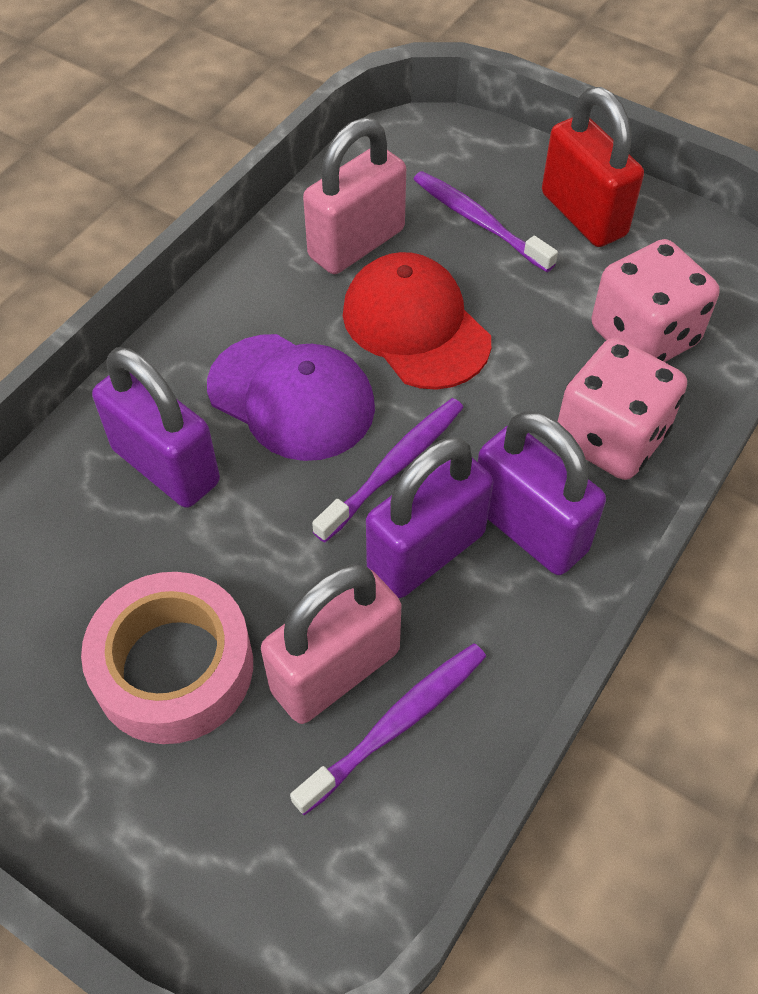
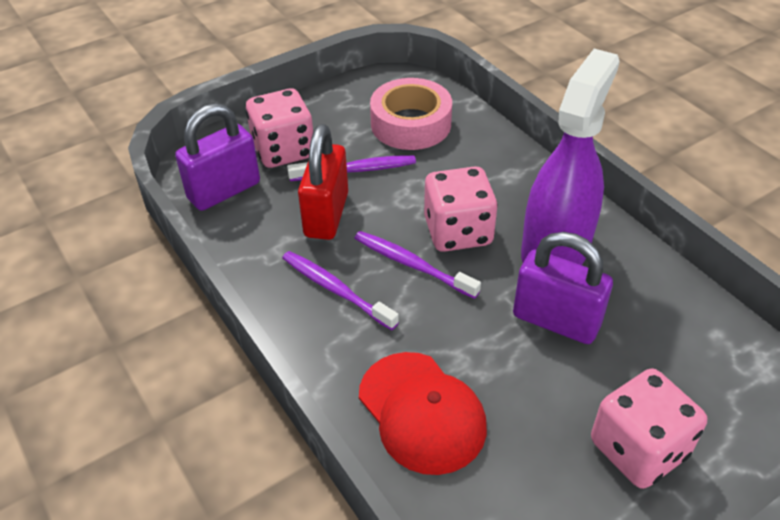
pink dice: 2 -> 3
pink padlock: 2 -> 0
purple cap: 1 -> 0
purple padlock: 3 -> 2
purple spray bottle: 0 -> 1

